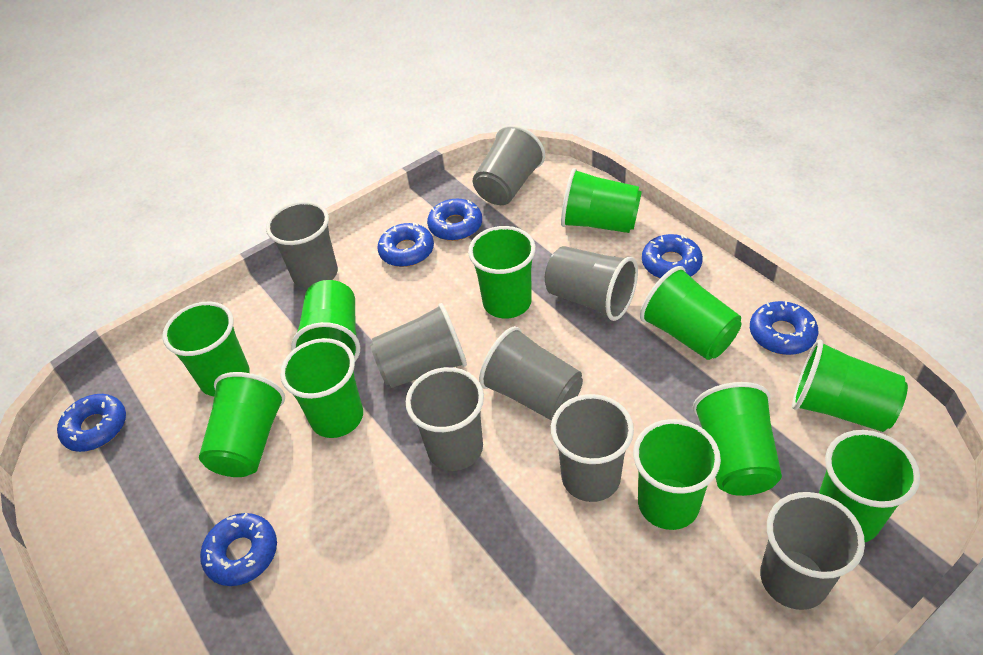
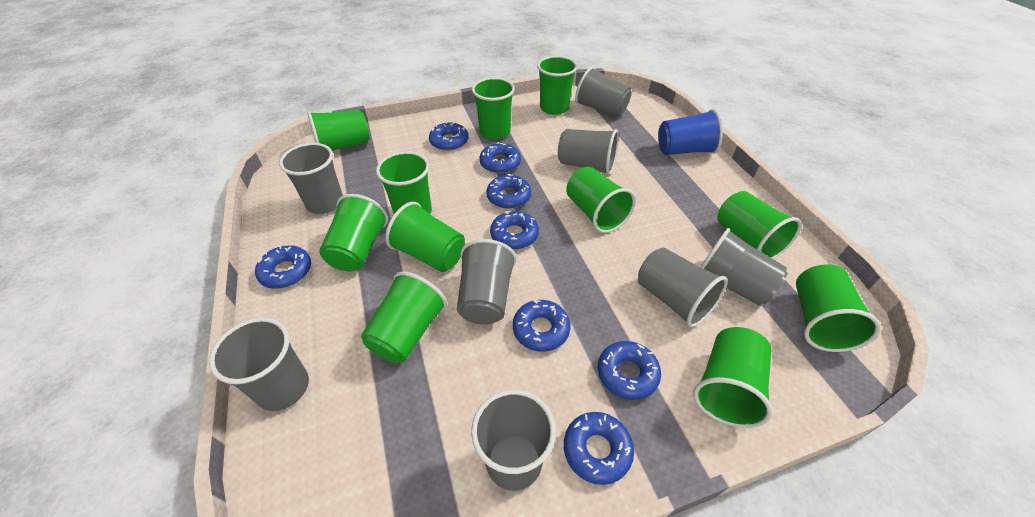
blue cup: 0 -> 1
blue donut: 6 -> 8

